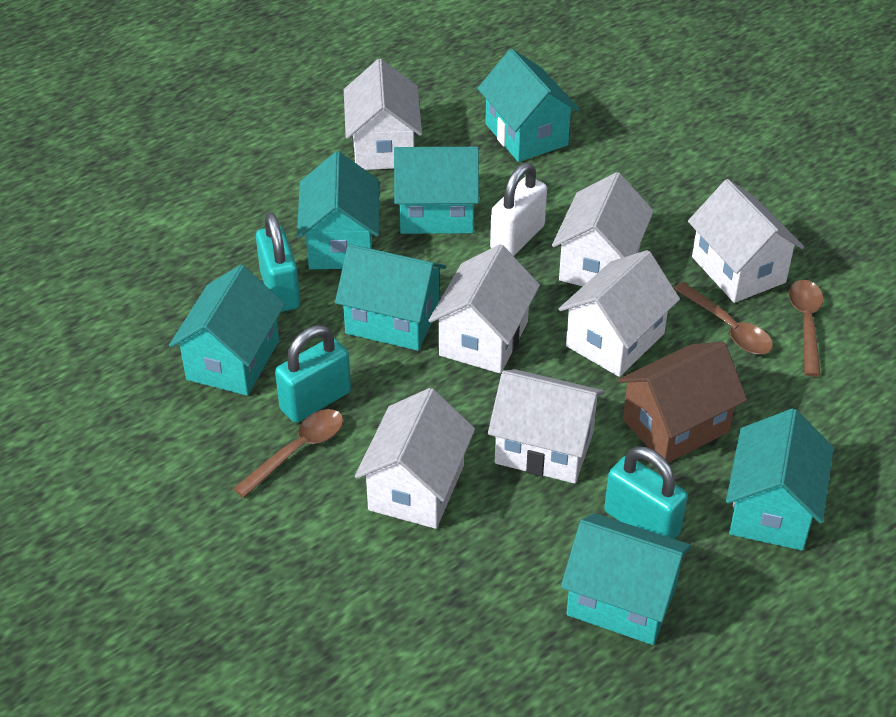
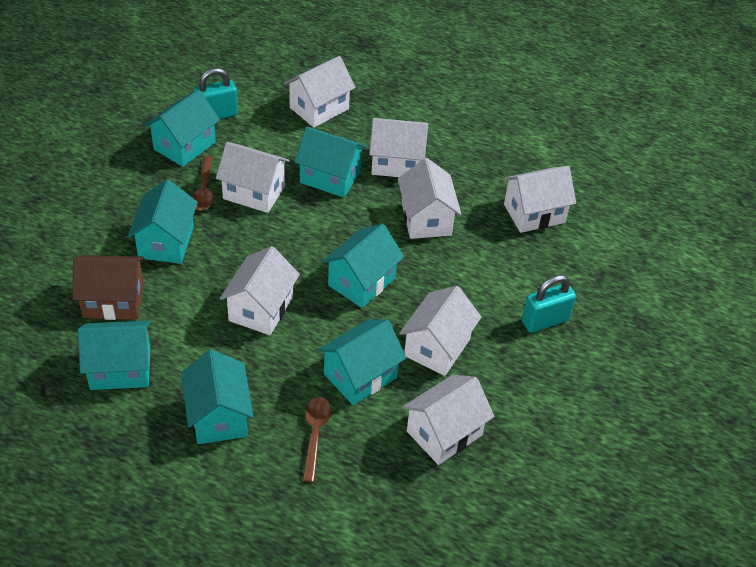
brown spoon: 3 -> 2
turquoise padlock: 3 -> 2
white house: 7 -> 8
white padlock: 1 -> 0

